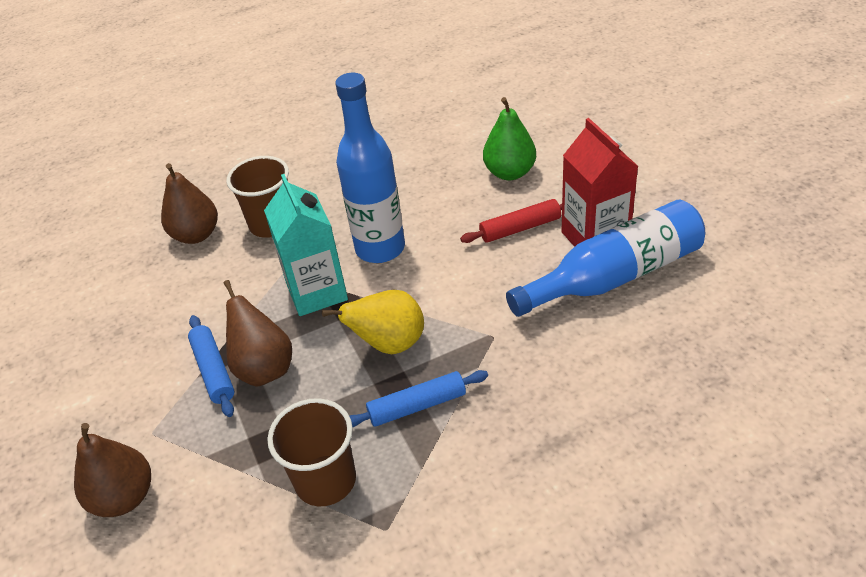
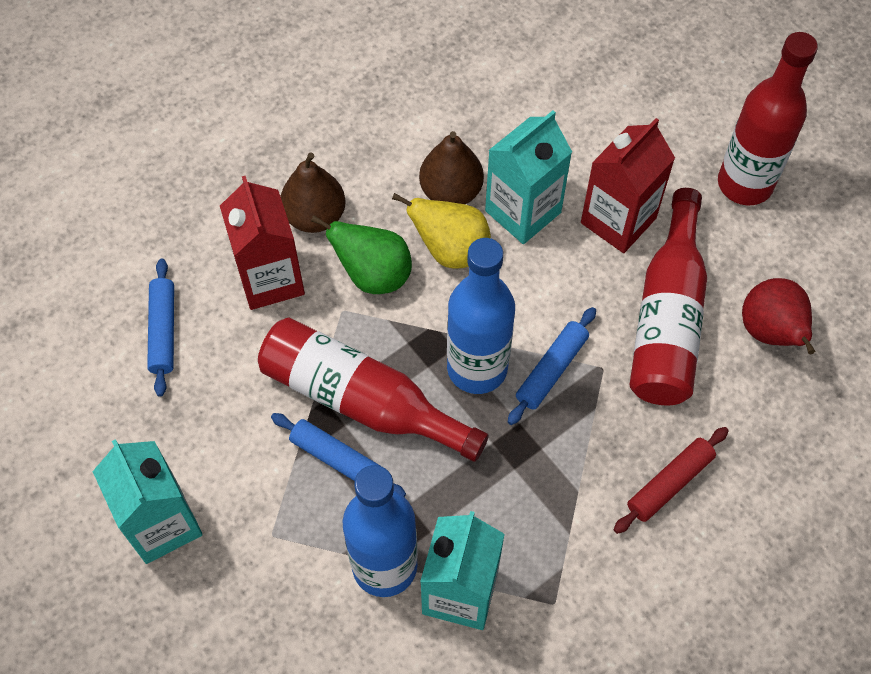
blue rolling pin: 2 -> 3
brown cup: 2 -> 0
brown pear: 3 -> 2
red bottle: 0 -> 3
red carton: 1 -> 2
red pear: 0 -> 1
turquoise carton: 1 -> 3

